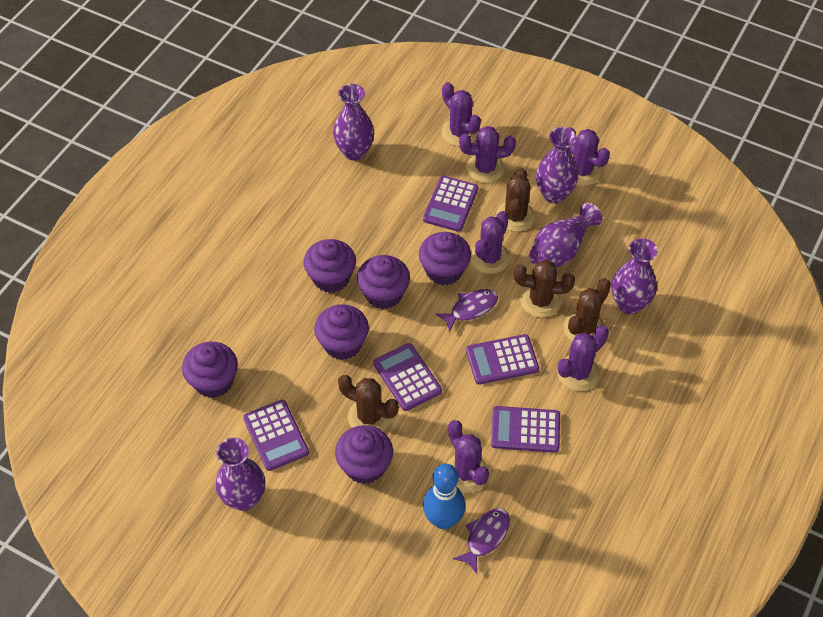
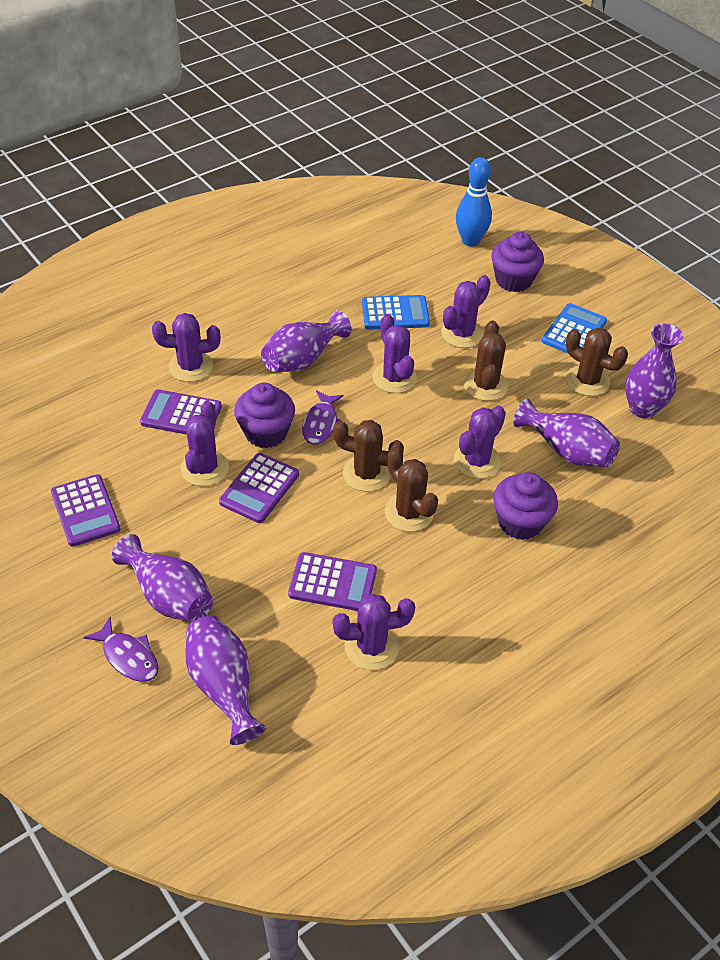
blue calculator: 0 -> 2
purple calculator: 5 -> 4
purple cupcake: 6 -> 3

